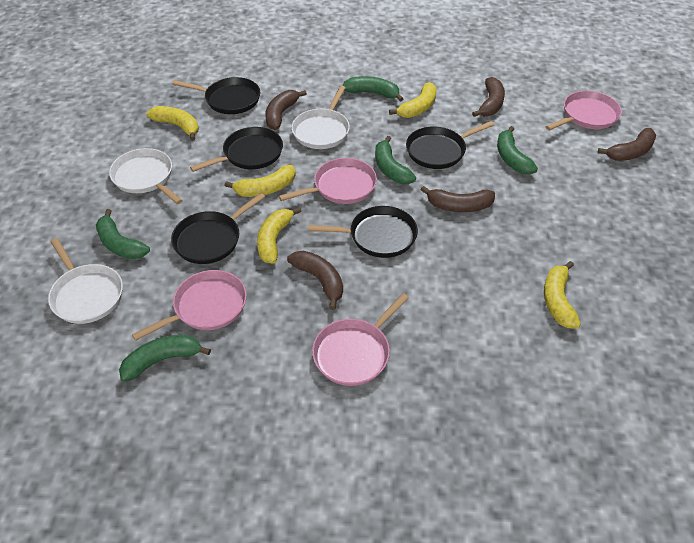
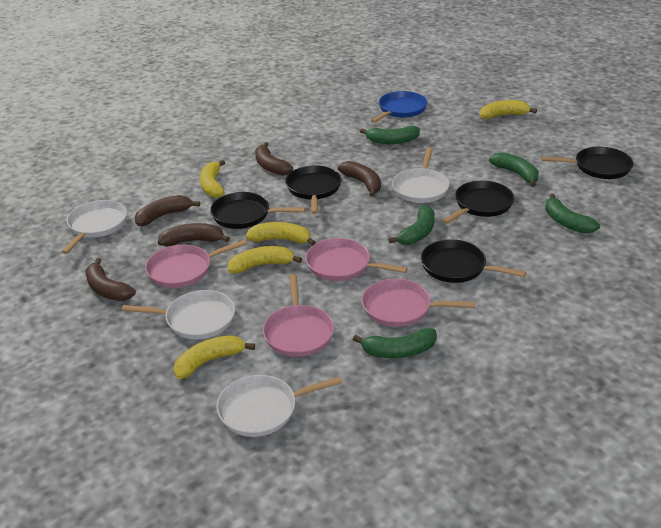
blue pan: 0 -> 1
white pan: 3 -> 4

